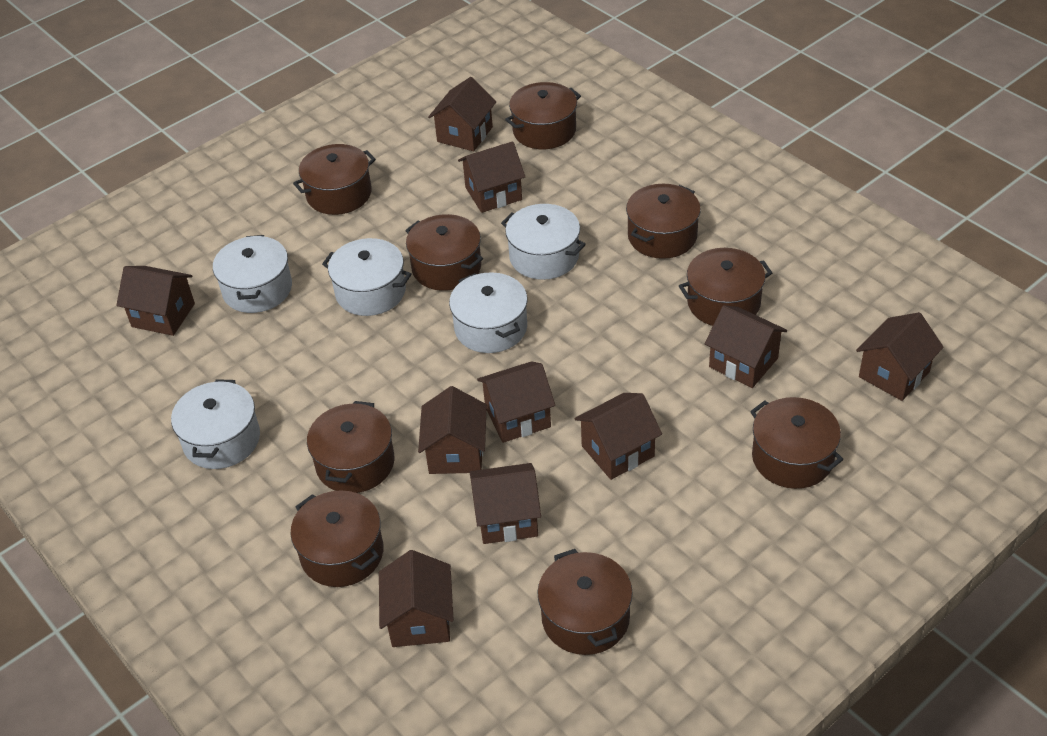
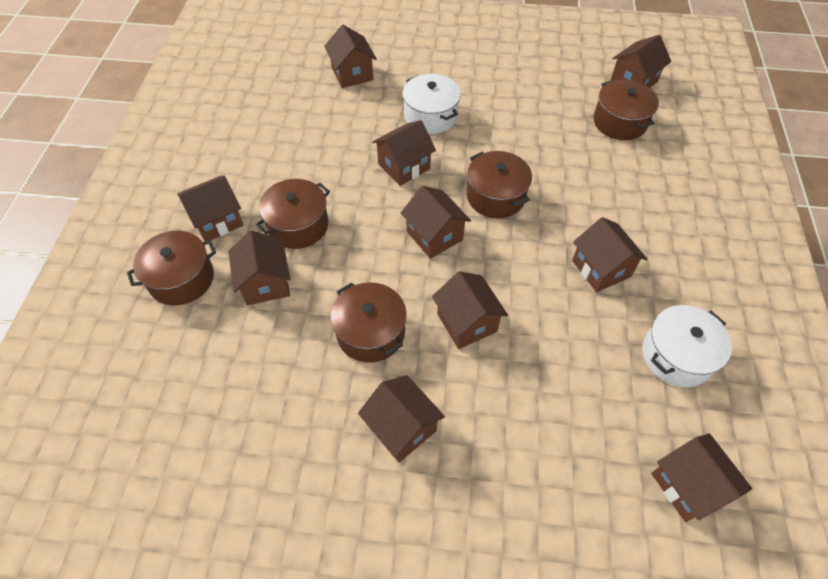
brown pot: 9 -> 5
white pot: 5 -> 2

